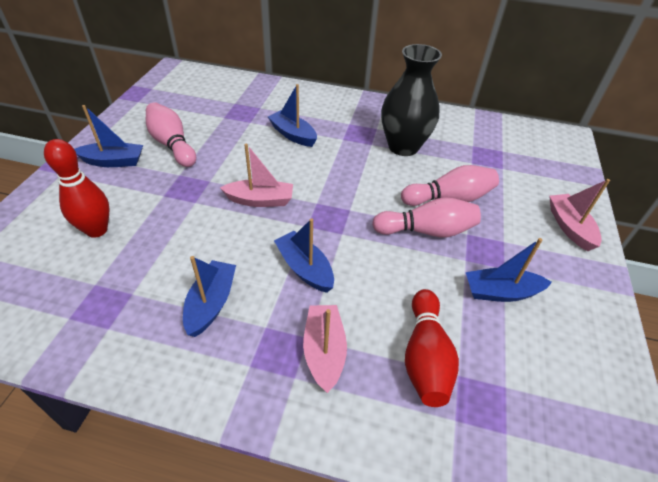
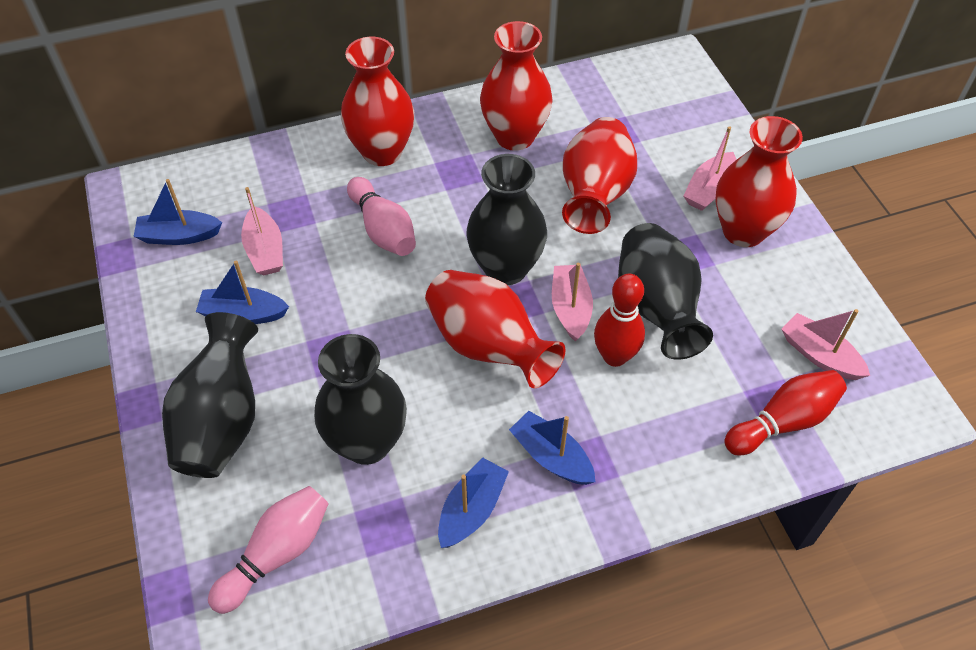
black vase: 1 -> 4
blue boat: 5 -> 4
pink boat: 3 -> 4
pink bowling pin: 3 -> 2
red vase: 0 -> 5

